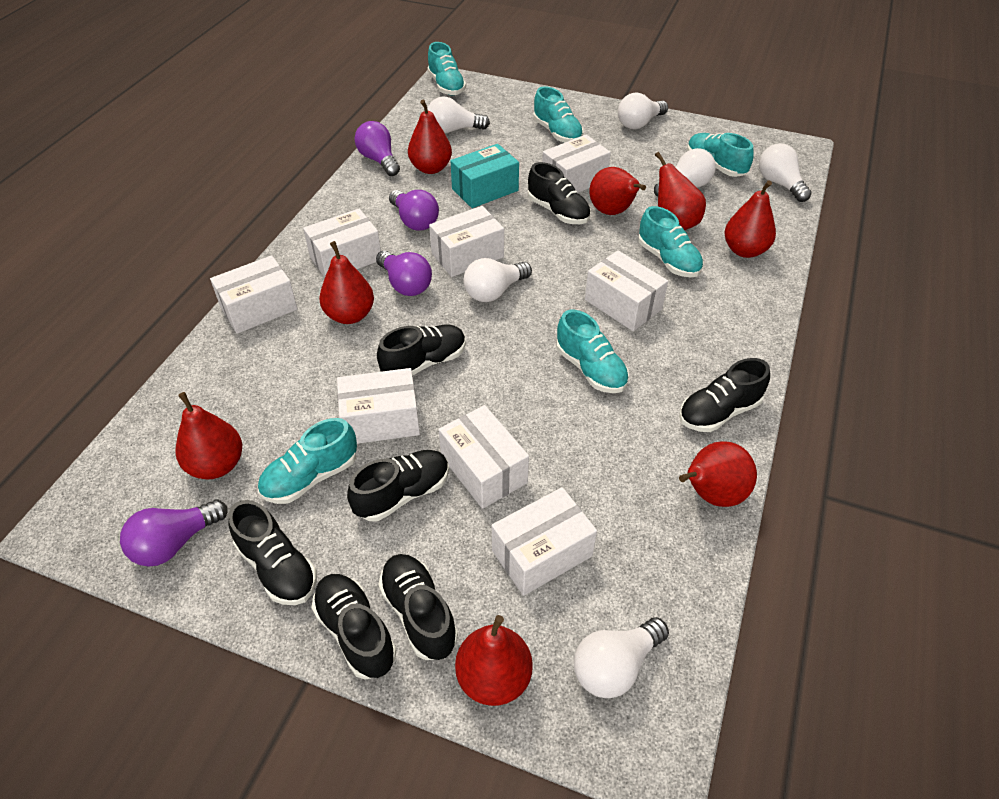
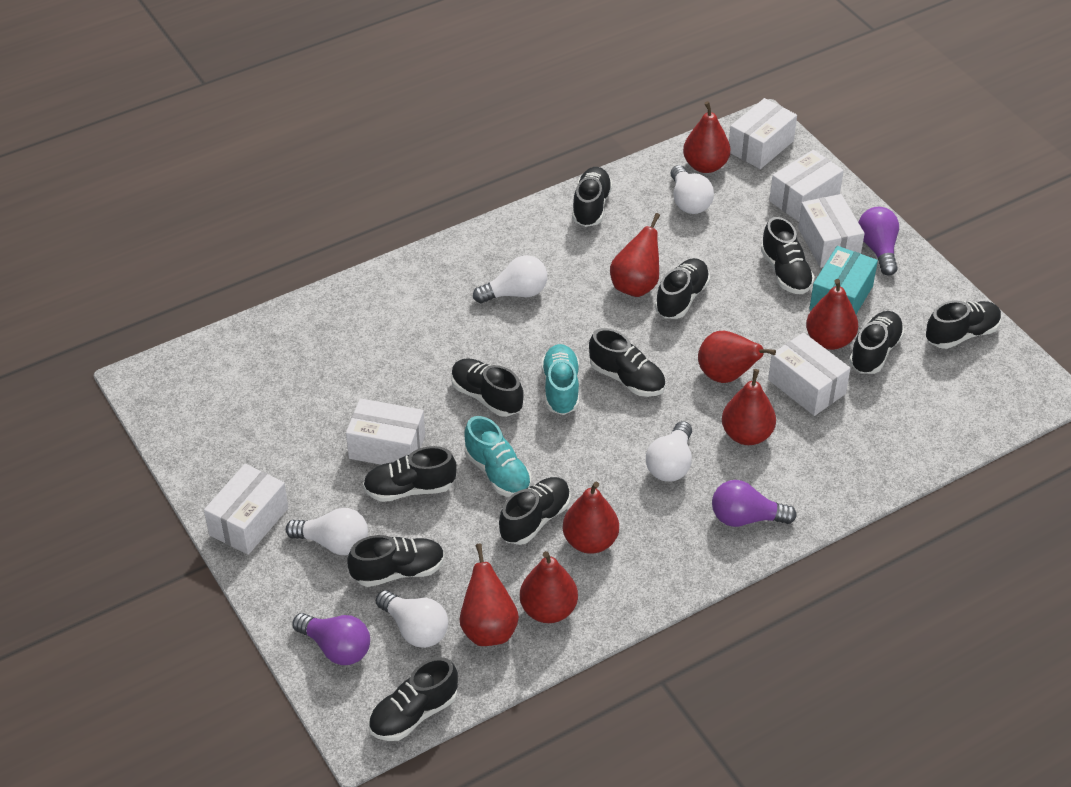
black shoe: 7 -> 11
purple light bulb: 4 -> 3
turquoise shoe: 6 -> 2
white box: 8 -> 6
white light bulb: 6 -> 5

